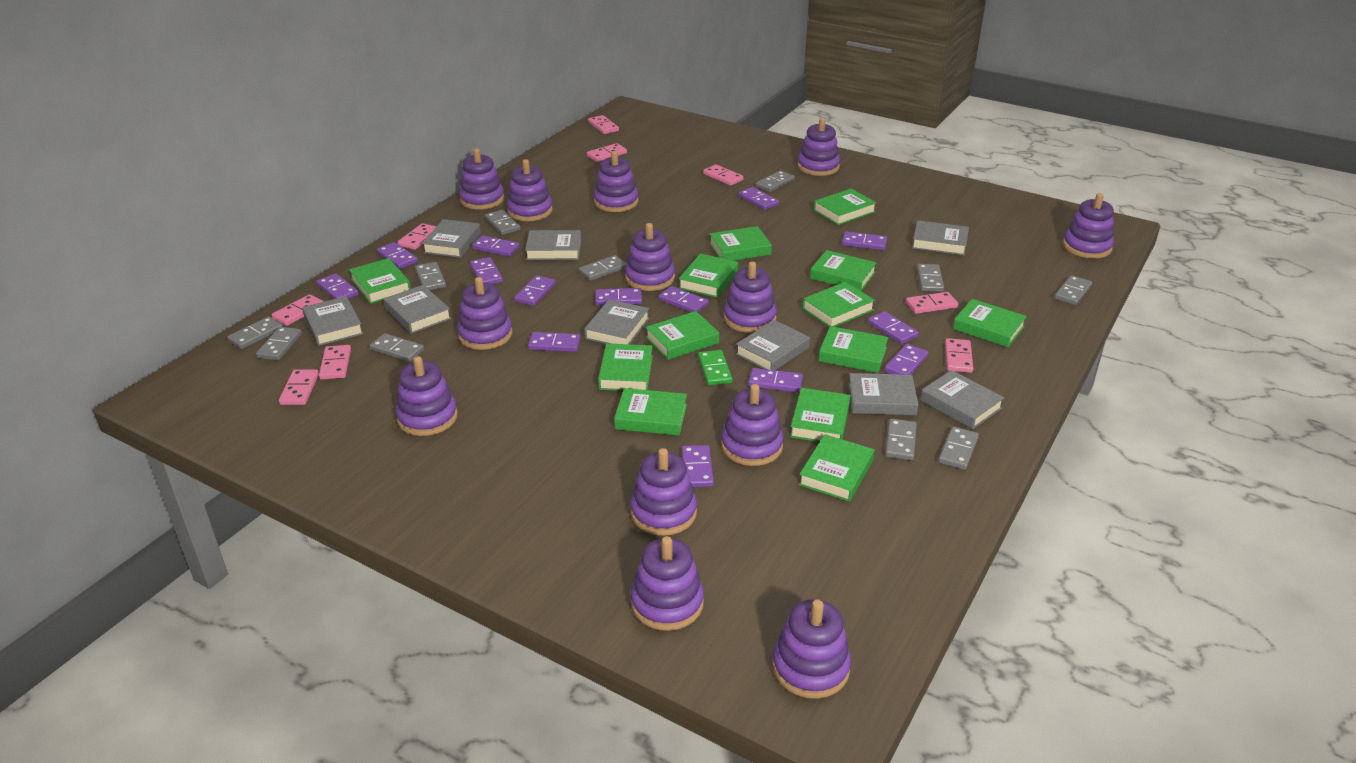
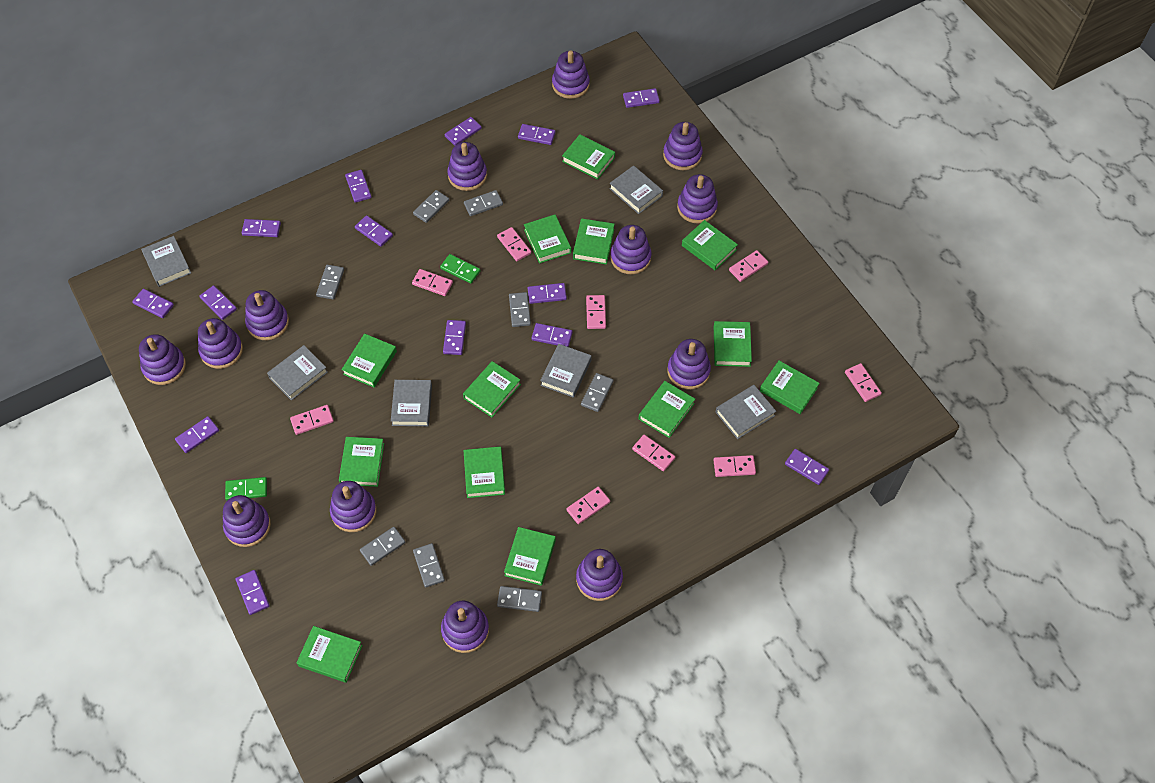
green domino: 1 -> 2
grey book: 9 -> 6
grey domino: 11 -> 8

